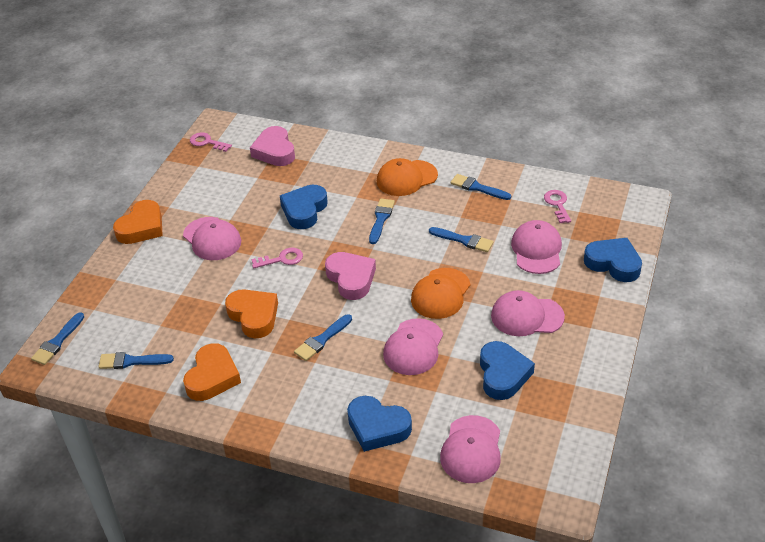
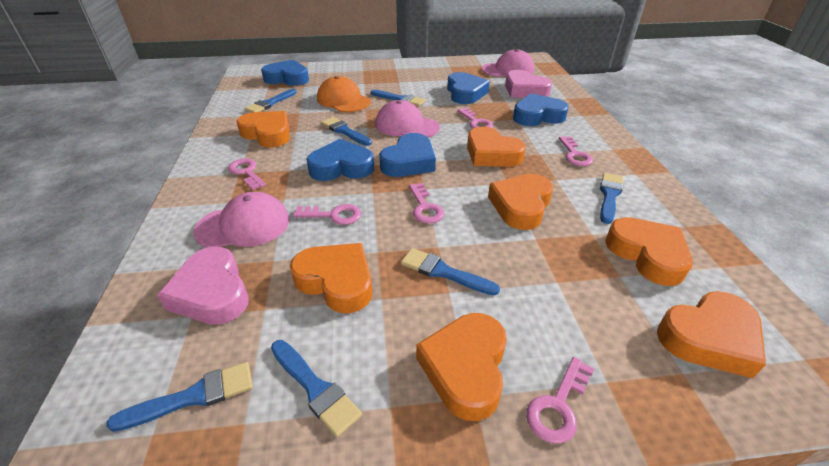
blue brush: 6 -> 7
blue heart: 4 -> 5
orange cap: 2 -> 1
orange heart: 3 -> 7
pink cap: 5 -> 3
pink key: 3 -> 6

